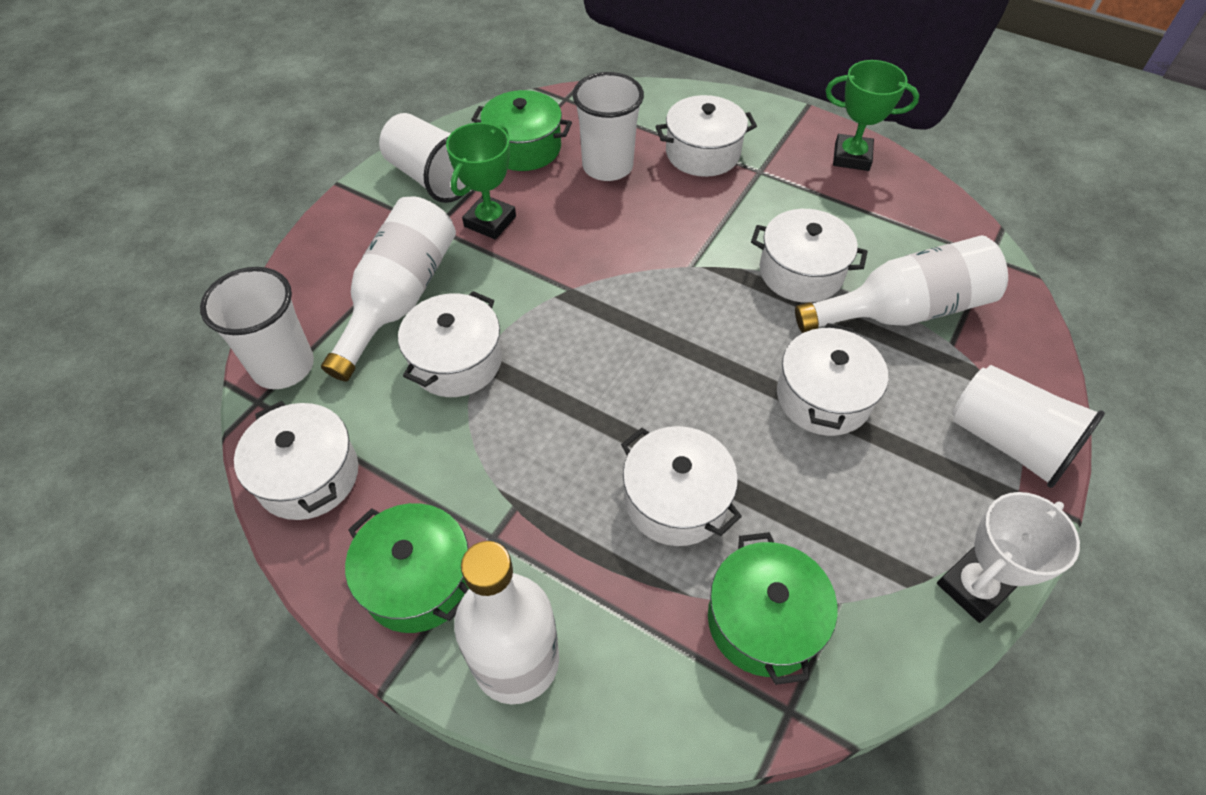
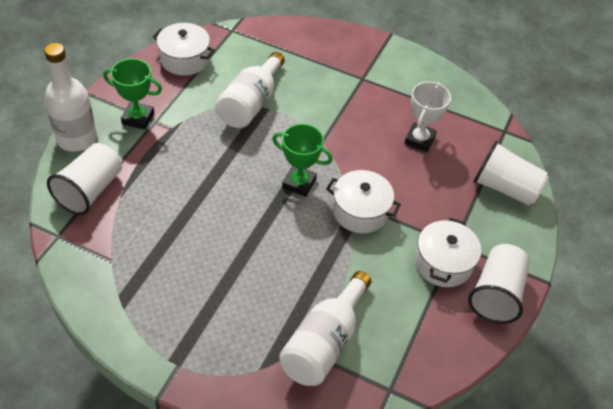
green pot: 3 -> 0
white cup: 4 -> 3
white pot: 6 -> 3

